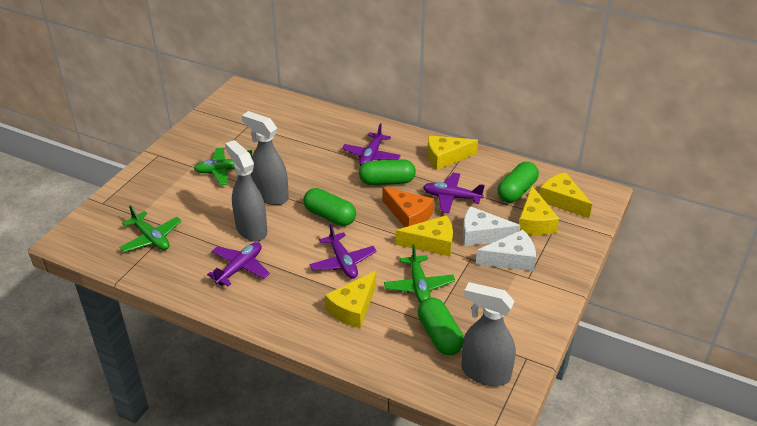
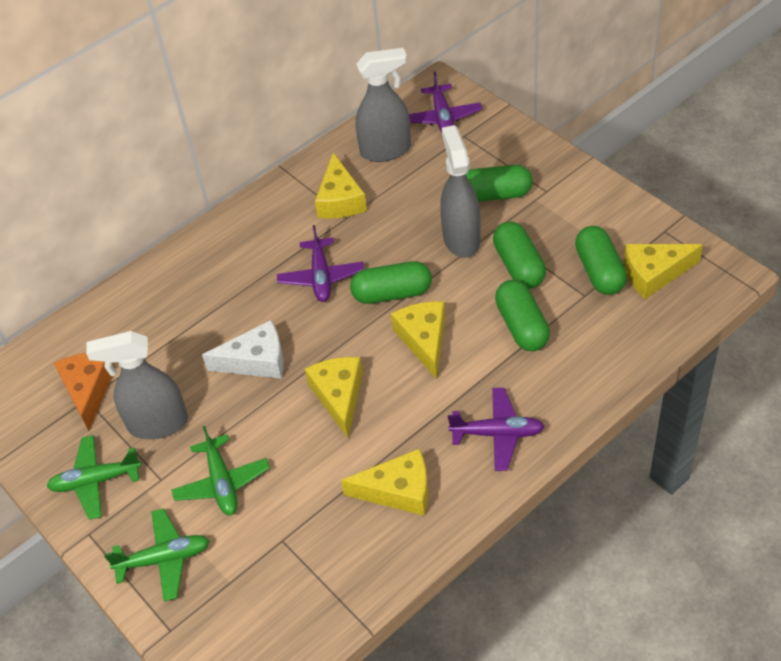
green capsule: 4 -> 5
purple plane: 4 -> 3
white cheese: 2 -> 1

